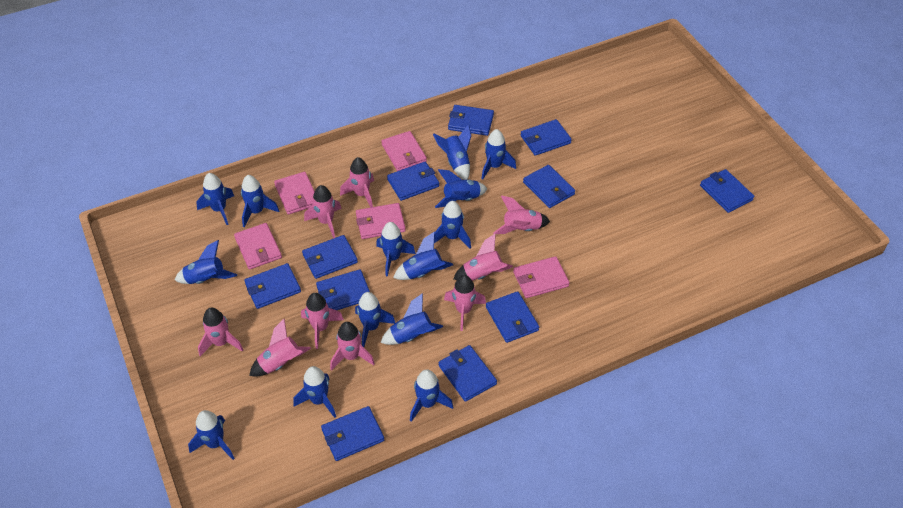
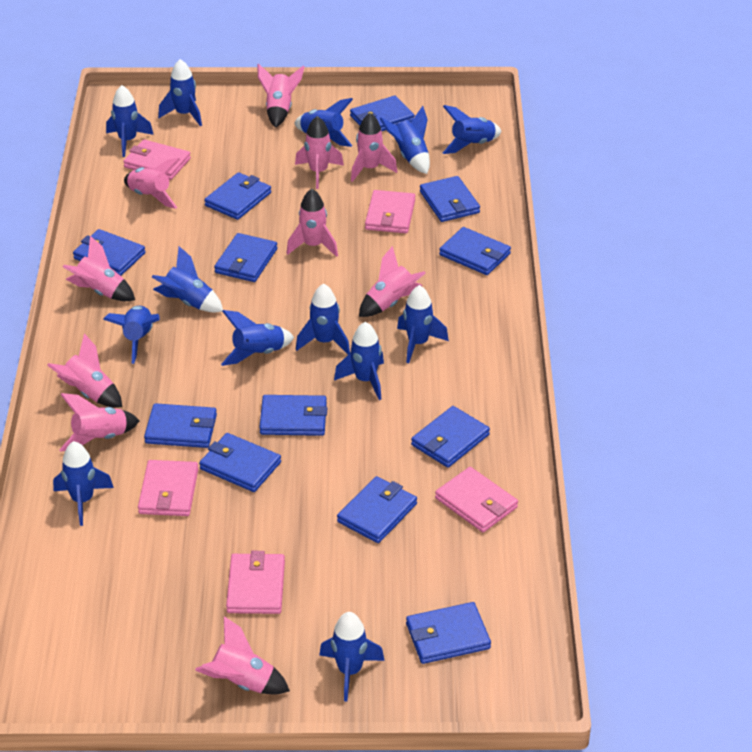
blue rocket: 14 -> 13
blue wallet: 11 -> 12
pink rocket: 9 -> 10

